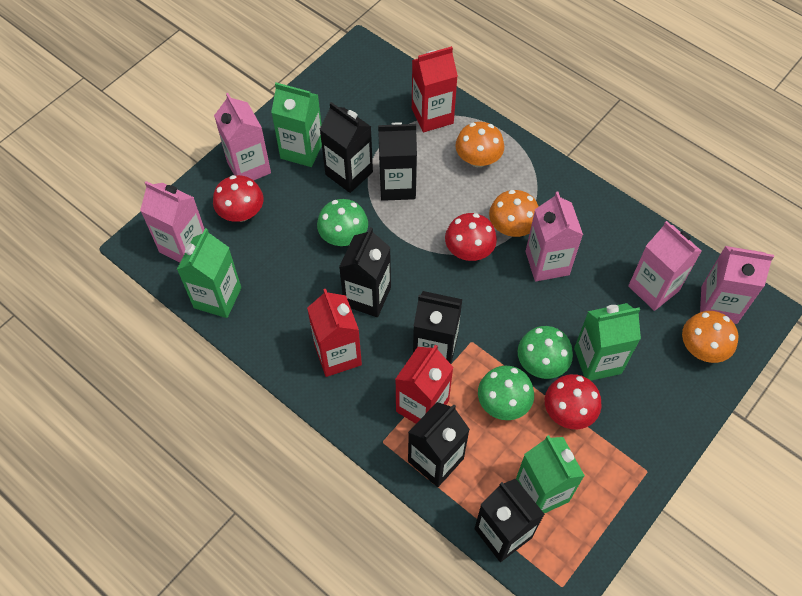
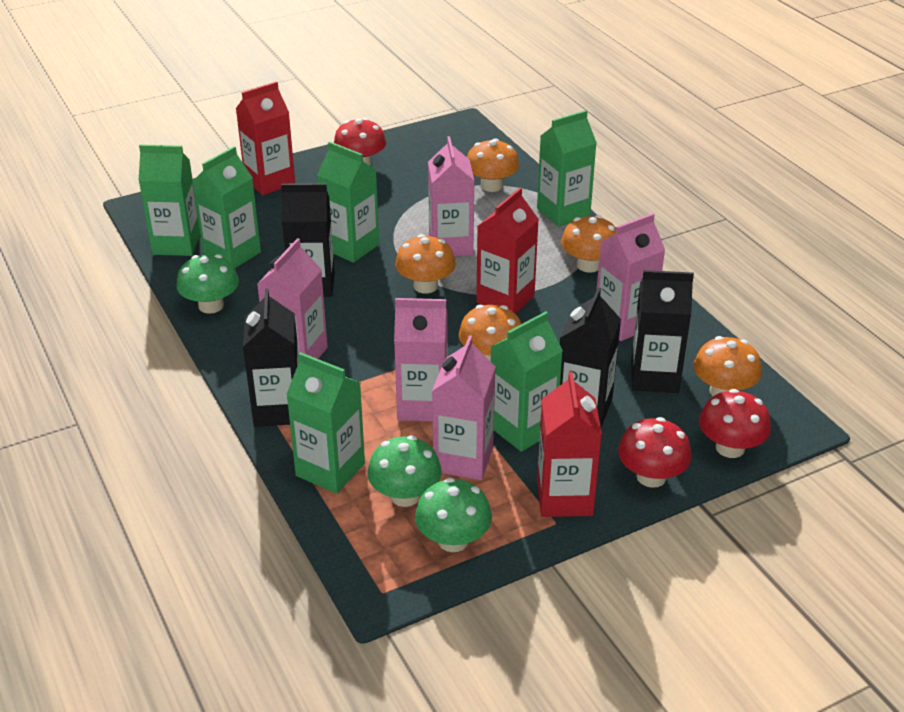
black carton: 6 -> 4
green carton: 4 -> 6
orange mushroom: 3 -> 5

